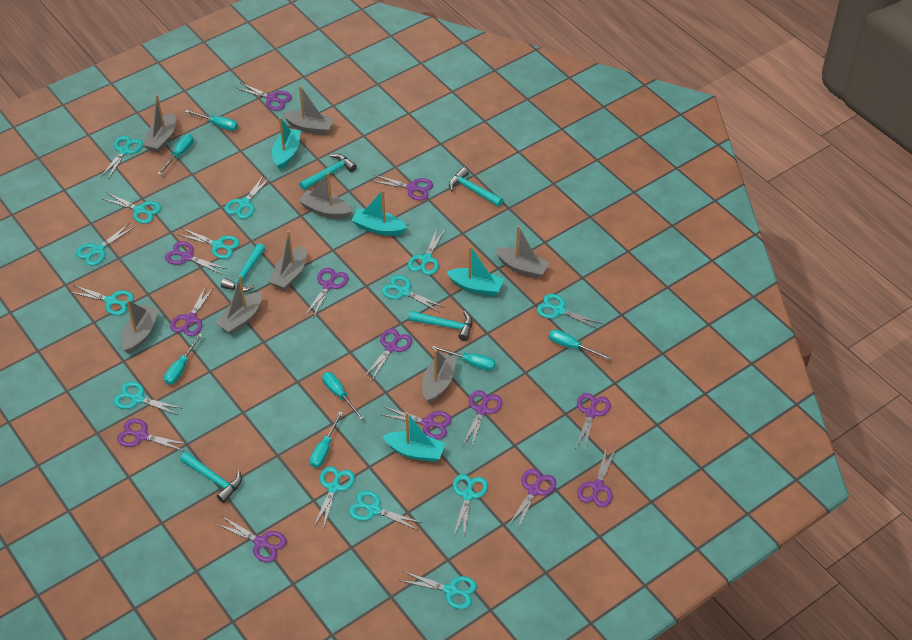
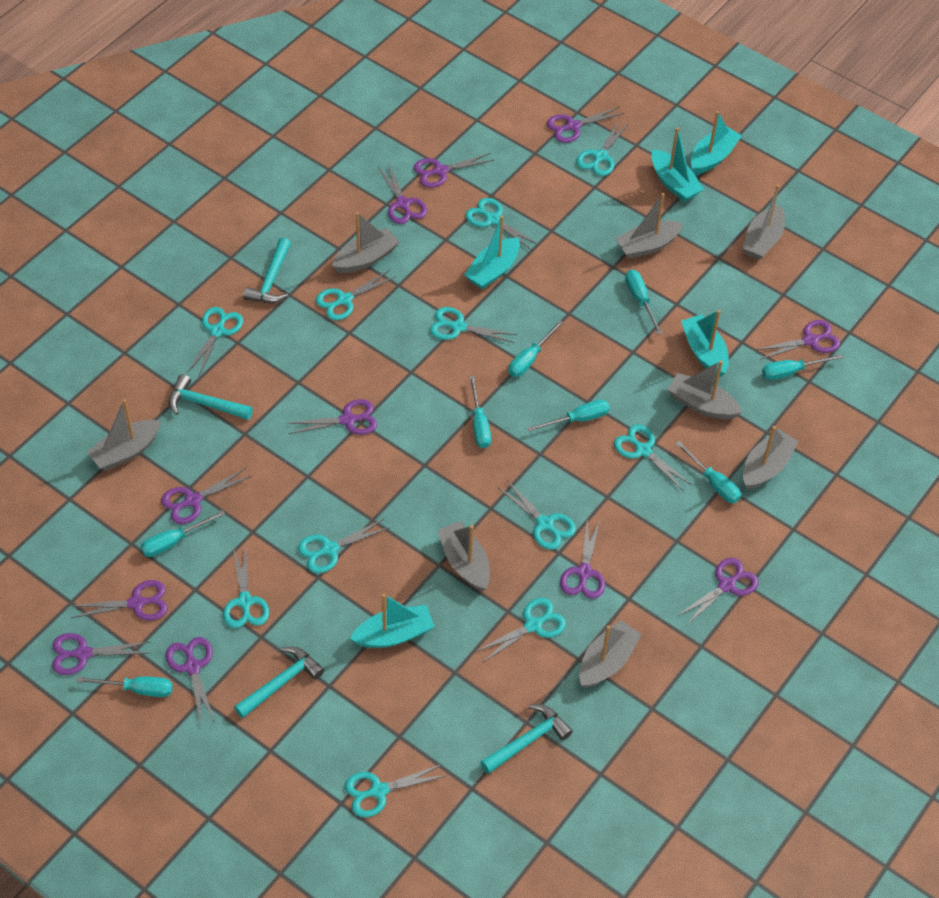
purple scissors: 13 -> 11
turquoise boat: 4 -> 5
turquoise hammer: 5 -> 4
turquoise scissors: 14 -> 11
turquoise screwdriver: 7 -> 8

